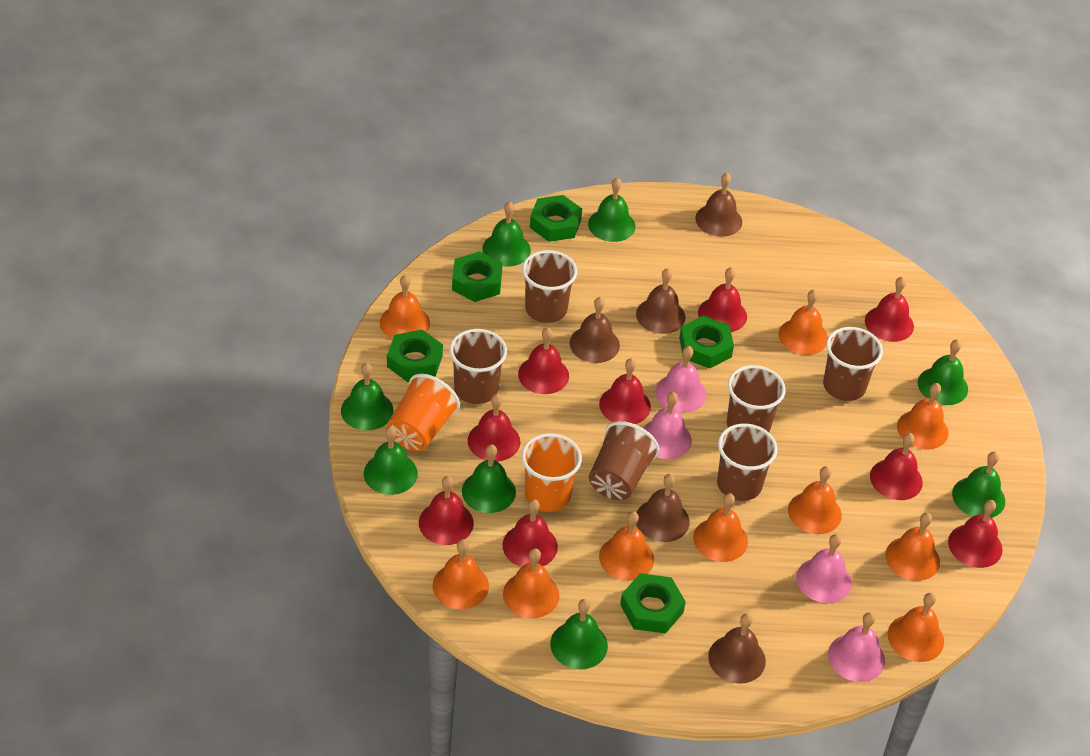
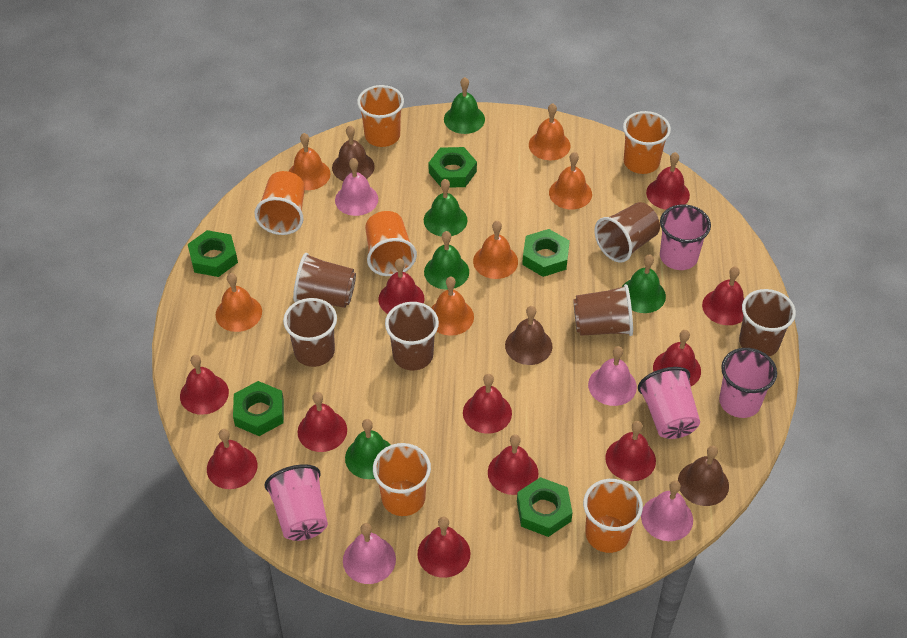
brown bell: 5 -> 3
green bell: 8 -> 5
orange bell: 10 -> 6
orange cup: 2 -> 6
pink cup: 0 -> 4
red bell: 9 -> 11

